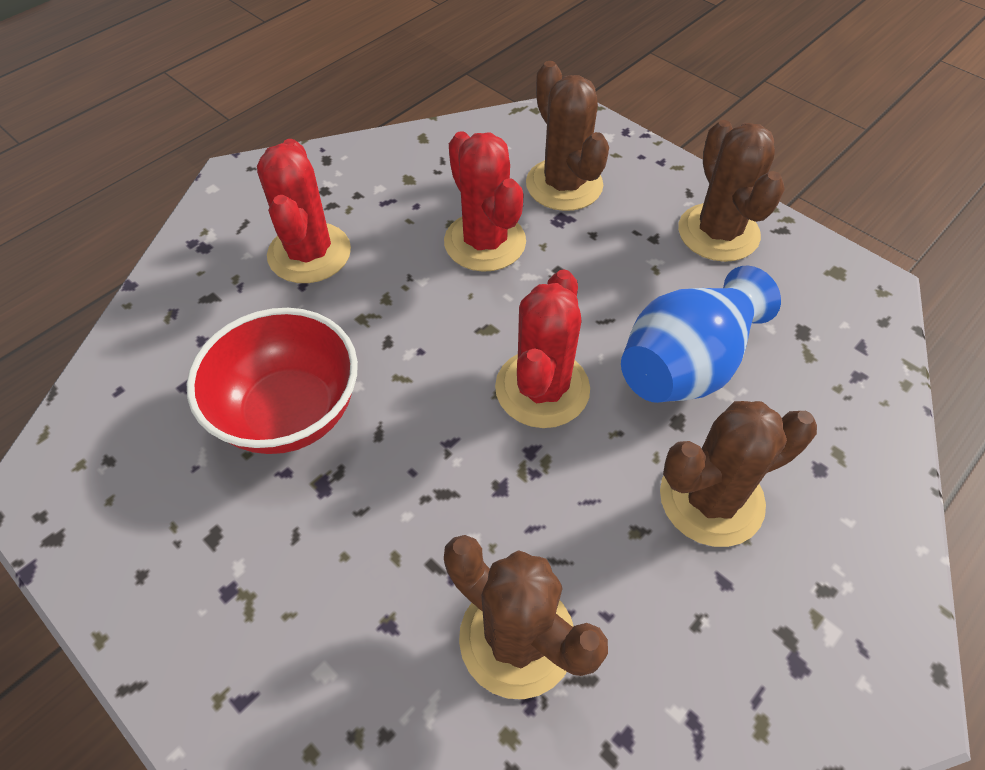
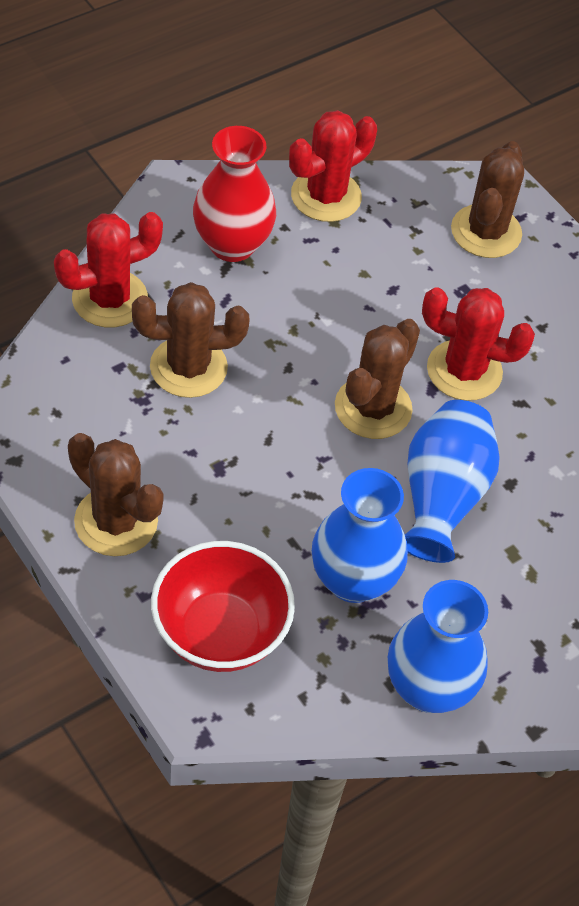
blue vase: 1 -> 3
red vase: 0 -> 1

